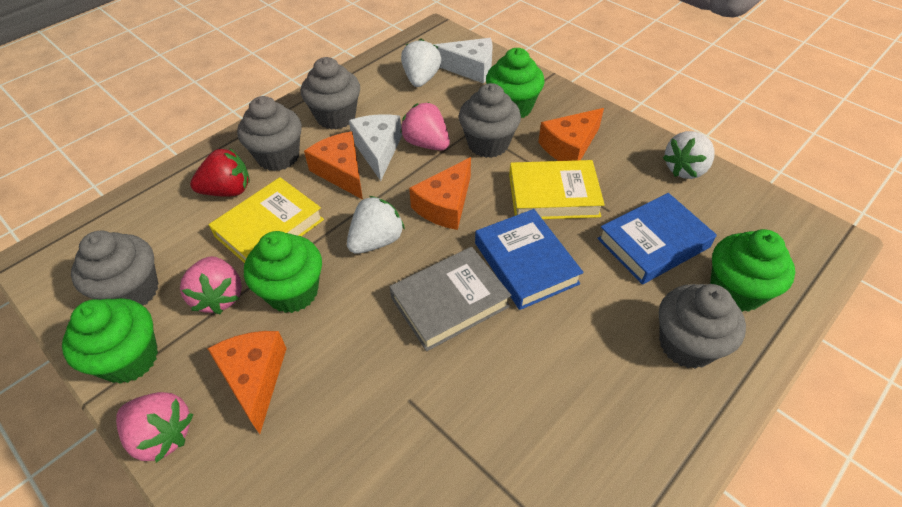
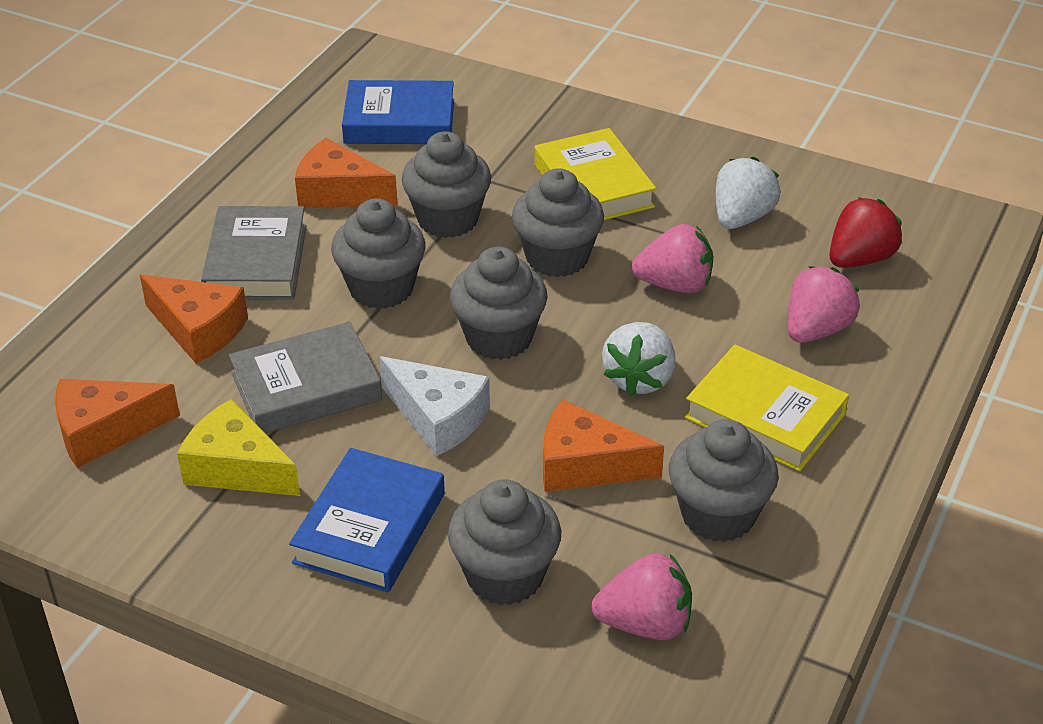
green cupcake: 4 -> 0
grey book: 1 -> 2
grey cupcake: 5 -> 6
white cheese: 2 -> 1
white strawberry: 3 -> 2
yellow cheese: 0 -> 1

